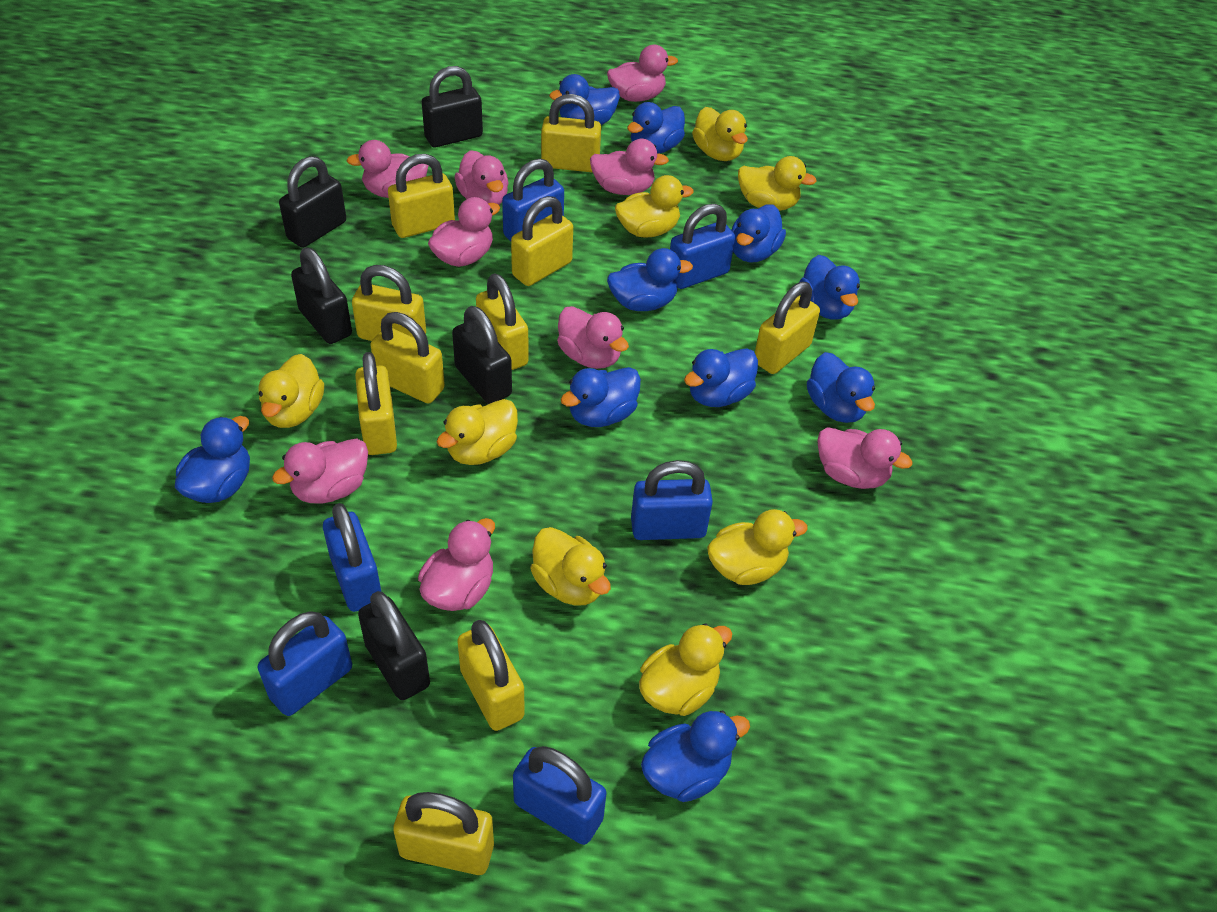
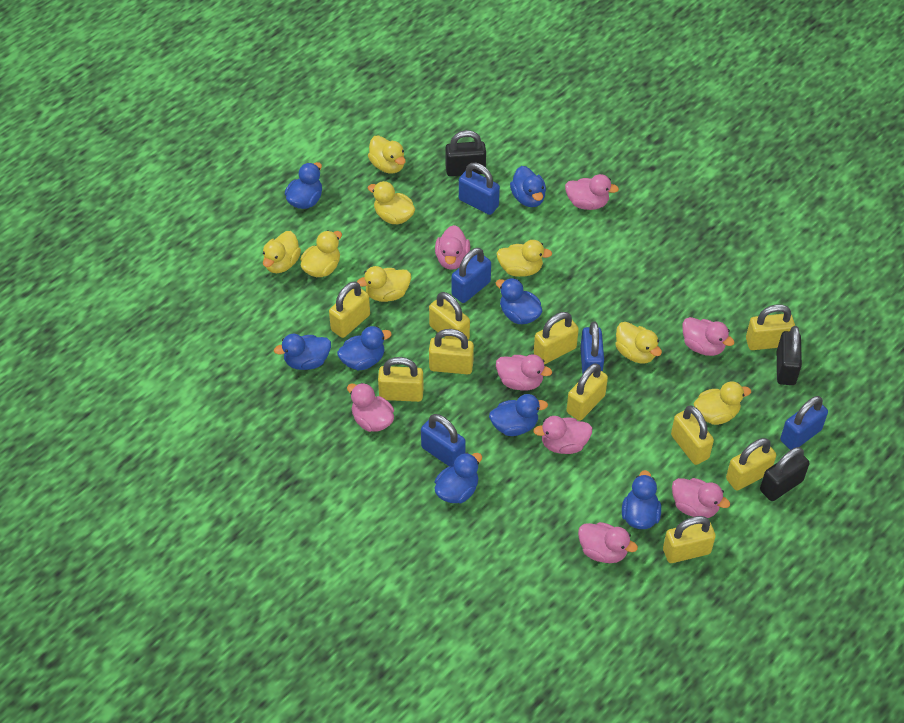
black padlock: 5 -> 3
blue duck: 10 -> 8
blue padlock: 6 -> 5
pink duck: 9 -> 8

